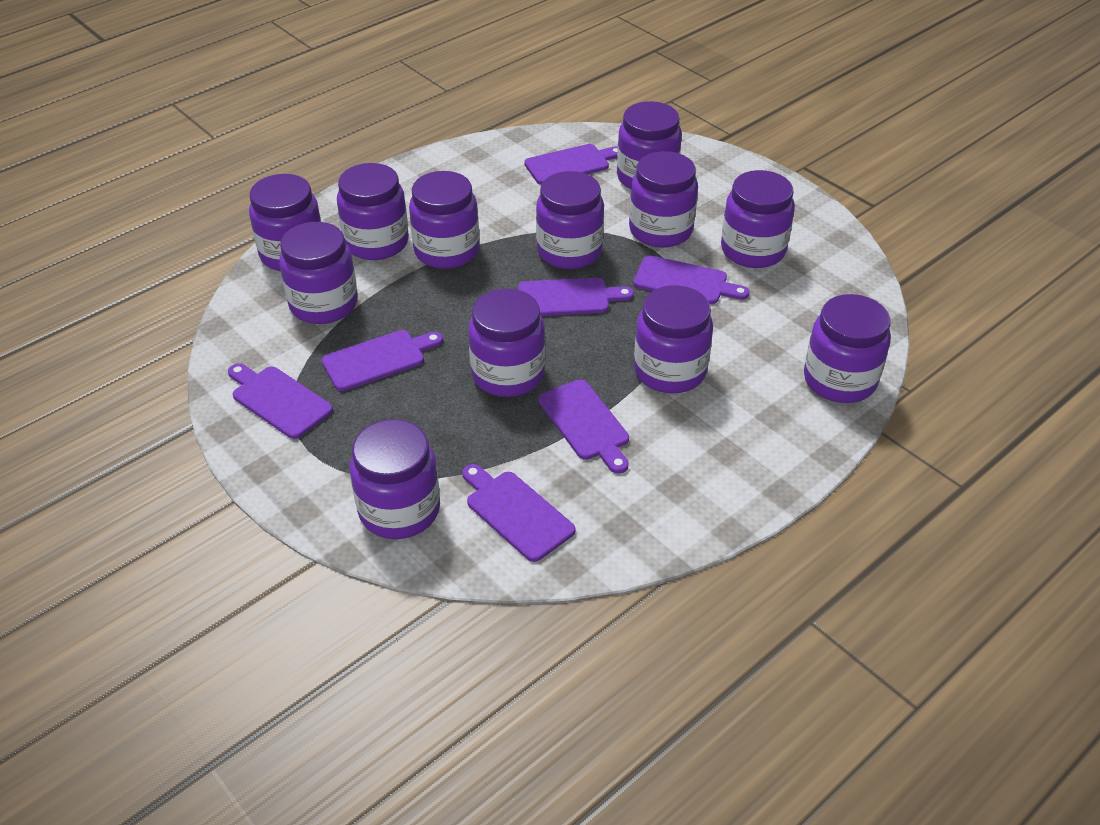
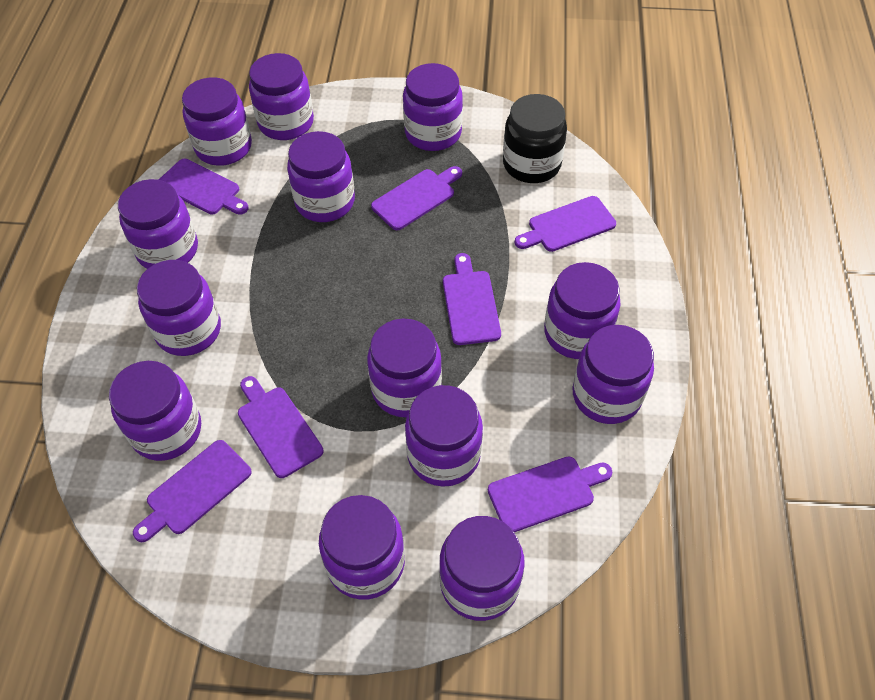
black jar: 0 -> 1
purple jar: 12 -> 13

